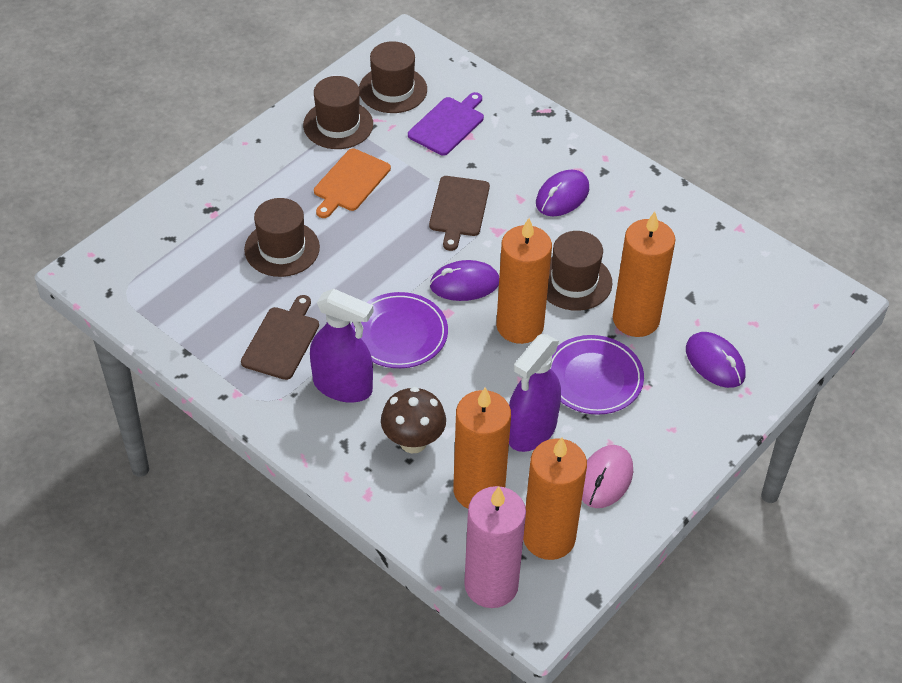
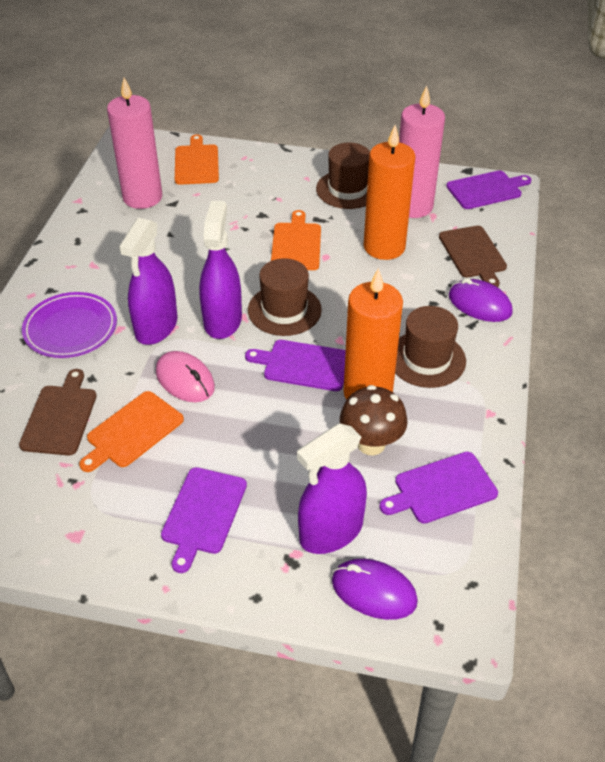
brown hat: 4 -> 3
orange candle: 4 -> 2
orange cutting board: 1 -> 3
pink candle: 1 -> 2
purple cutting board: 1 -> 4
purple mouse: 3 -> 2
purple plate: 2 -> 1
purple spray bottle: 2 -> 3

